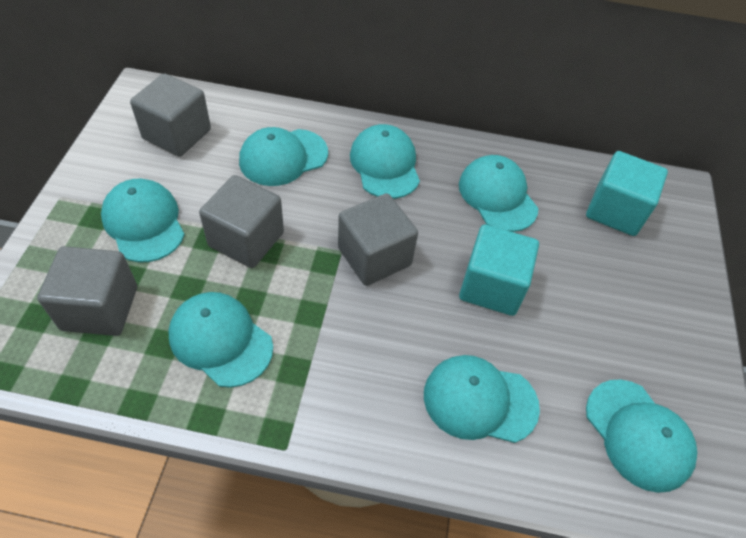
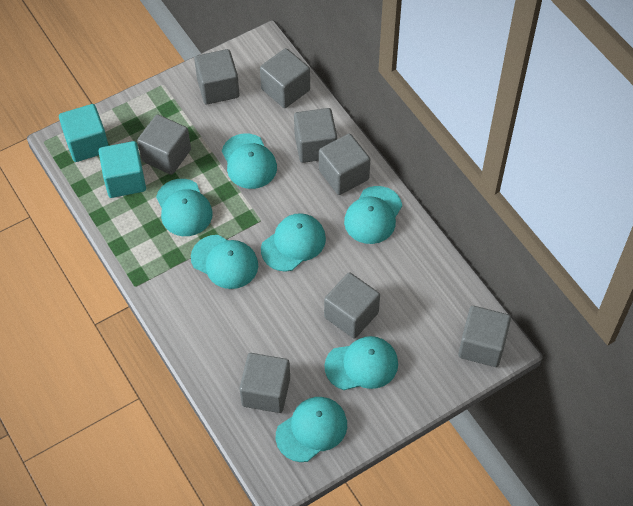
grey cube: 4 -> 8

